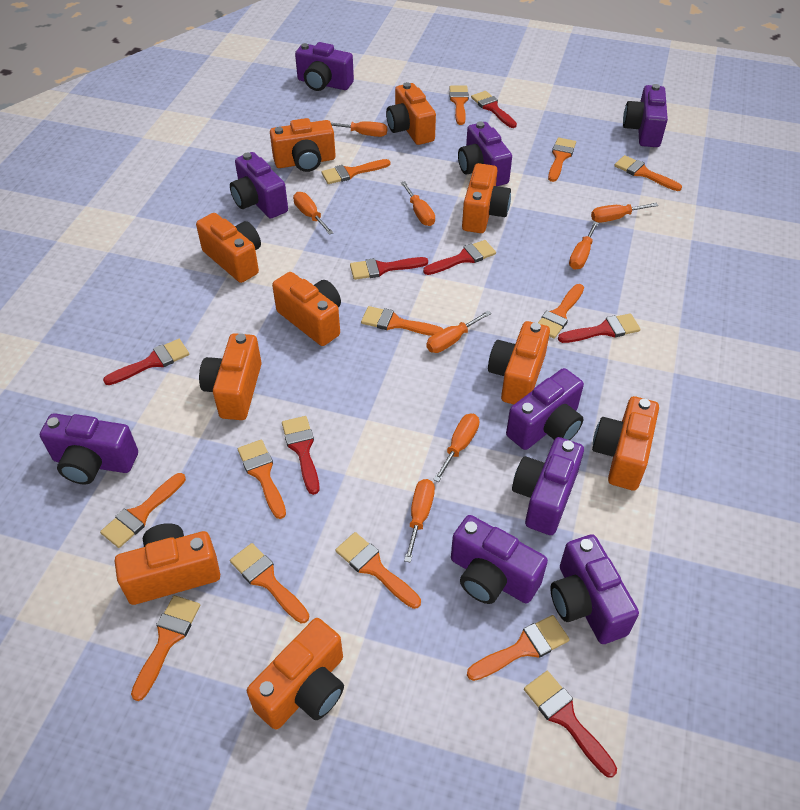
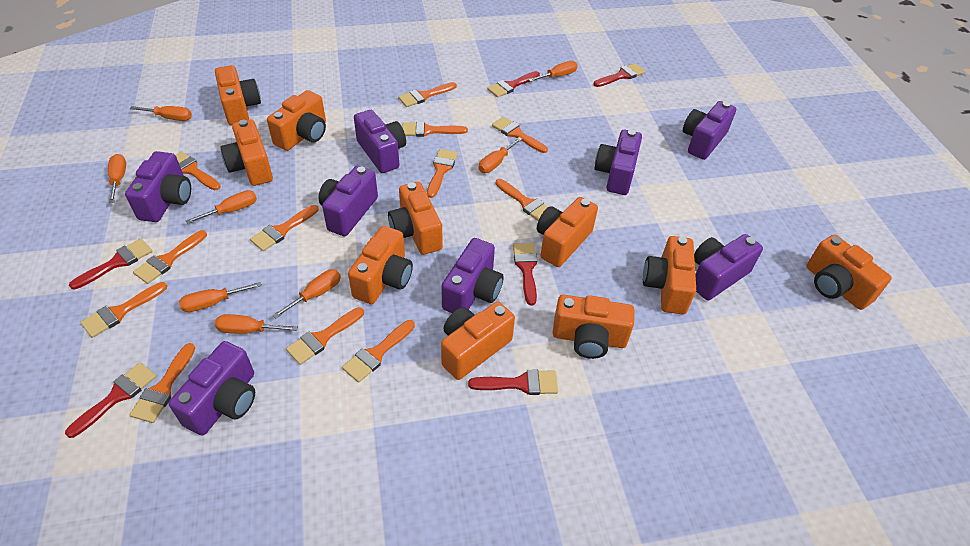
purple camera: 9 -> 8
red brush: 7 -> 6

